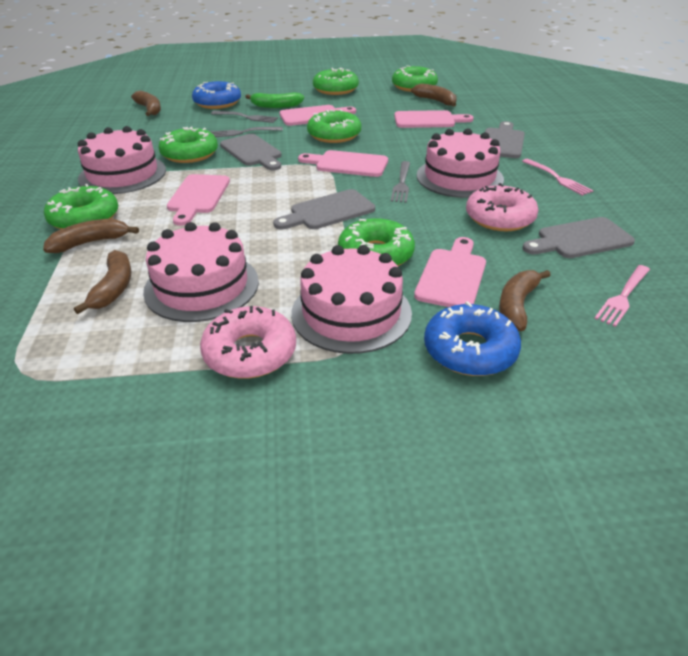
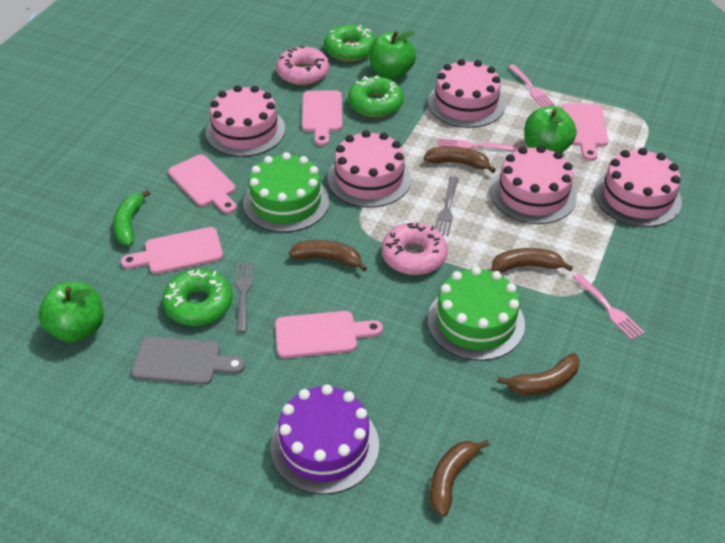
blue donut: 2 -> 0
green apple: 0 -> 3
green cake: 0 -> 2
green donut: 6 -> 3
grey cutting board: 4 -> 1
grey fork: 3 -> 2
pink cake: 4 -> 5
pink fork: 2 -> 3
purple cake: 0 -> 1

